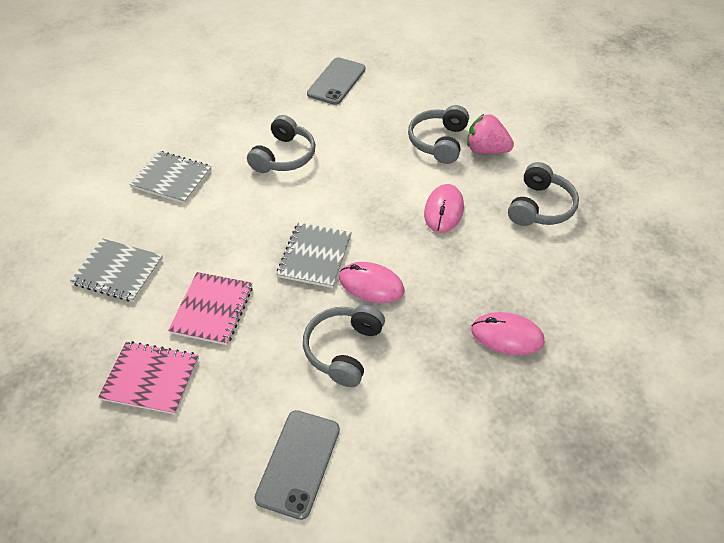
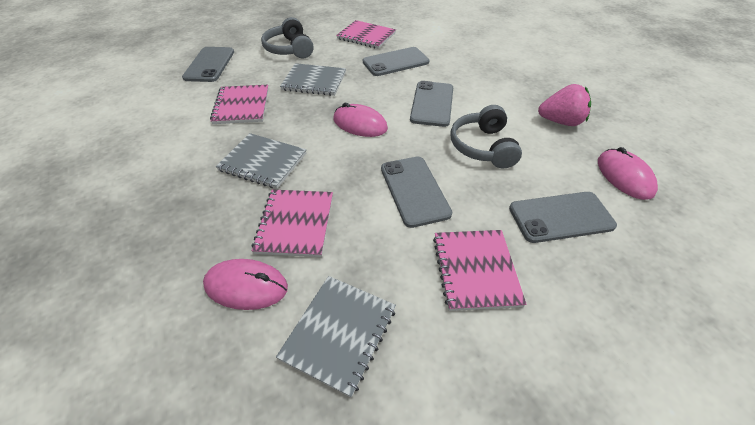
grey headphones: 4 -> 2
grey phone: 2 -> 5
pink notebook: 2 -> 4

